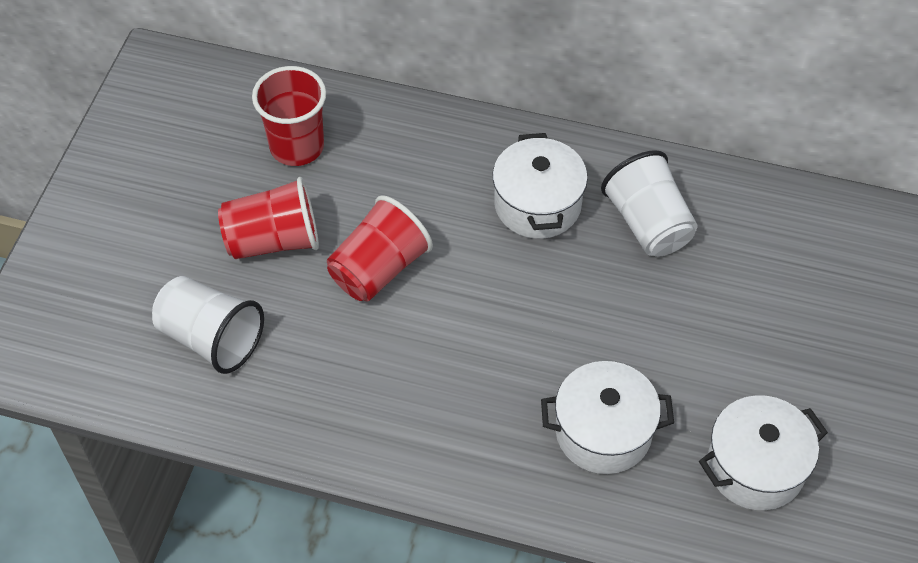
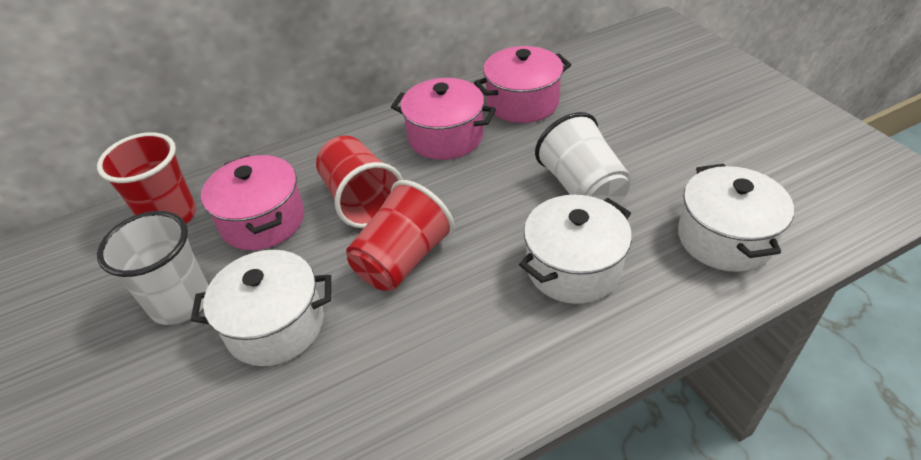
pink pot: 0 -> 3

